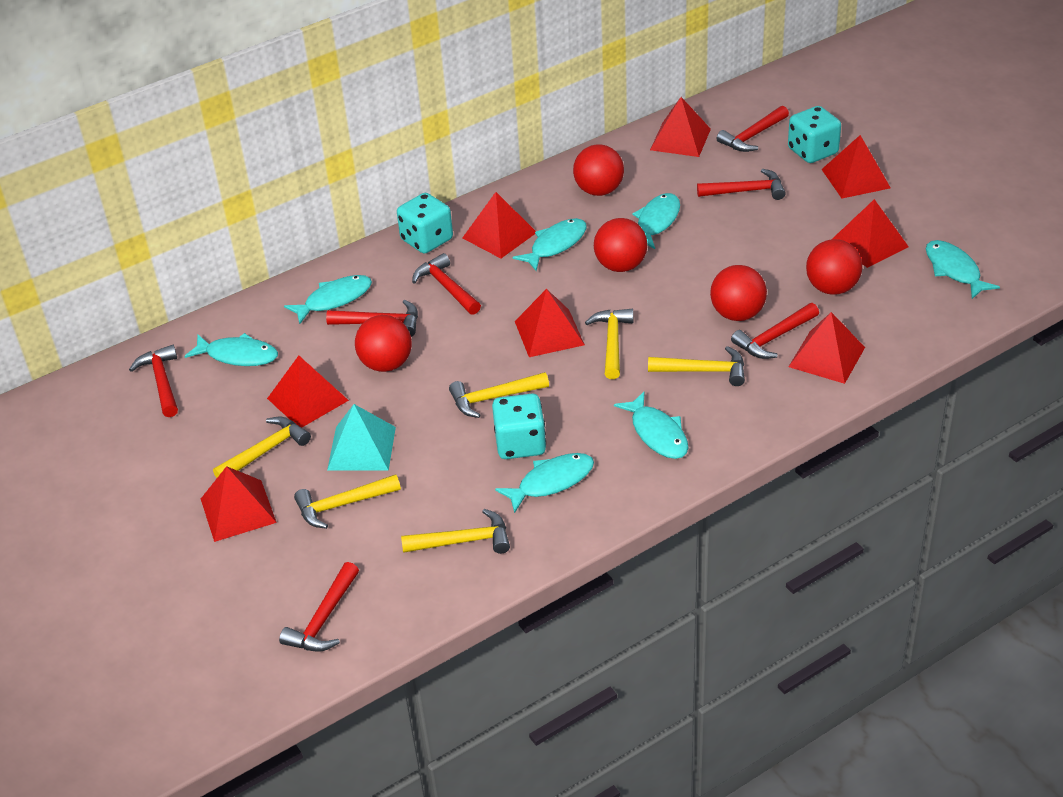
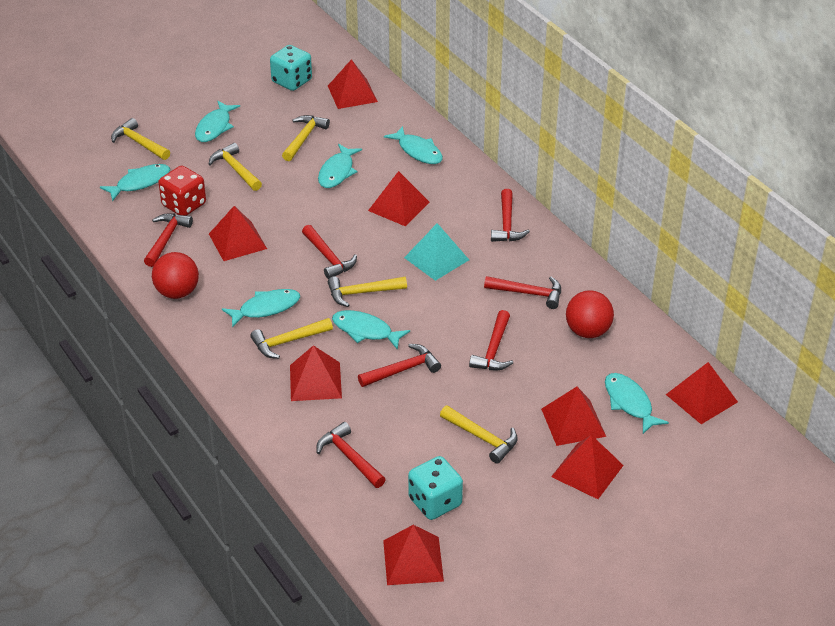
red ball: 5 -> 2
red dice: 0 -> 1
turquoise dice: 3 -> 2

